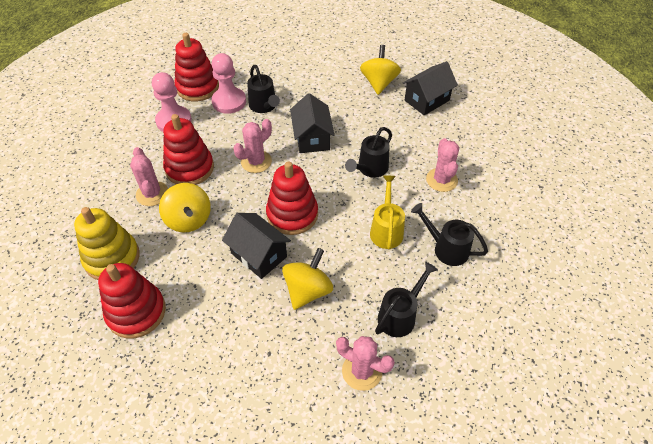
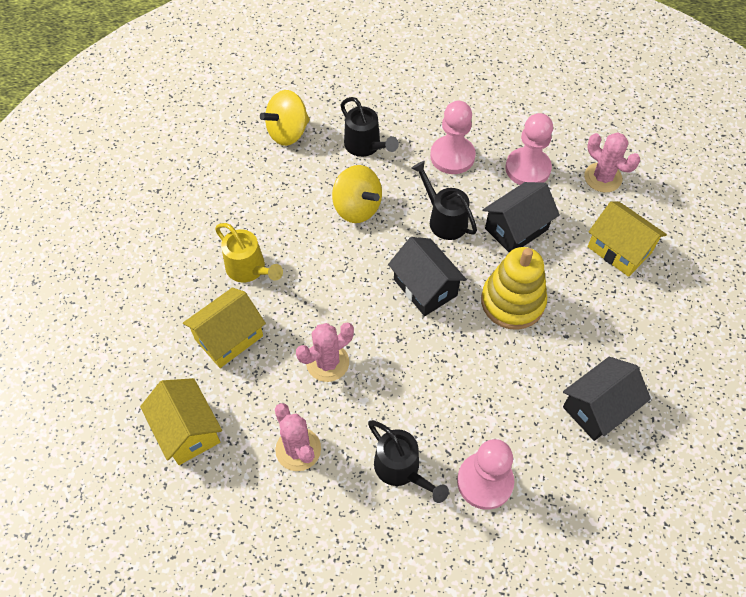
black watering can: 4 -> 3
pink cactus: 4 -> 3
pink pawn: 2 -> 3
red stacking toy: 4 -> 0
yellow house: 0 -> 3
yellow spinning top: 3 -> 2

